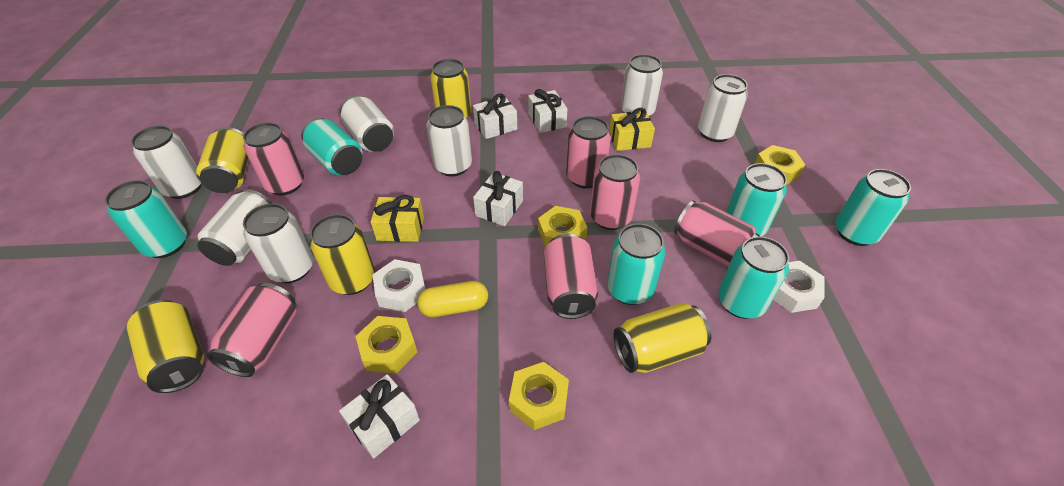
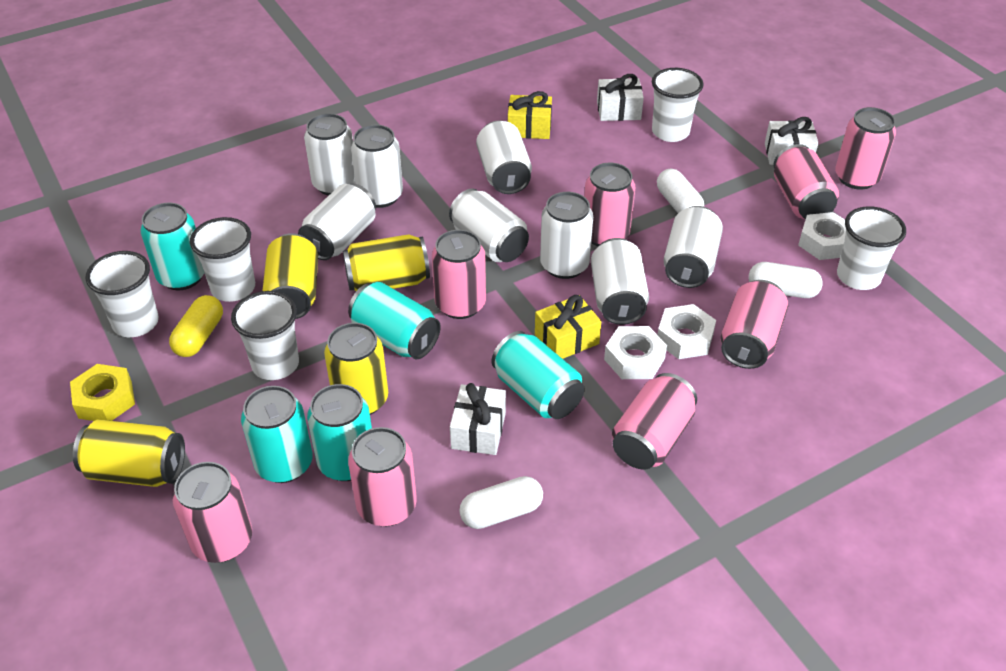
pink can: 6 -> 8
turquoise can: 6 -> 5
white can: 7 -> 8
white capsule: 0 -> 3
white cup: 0 -> 5
white gift: 4 -> 3
white nut: 2 -> 3
yellow can: 5 -> 4
yellow nut: 4 -> 1

